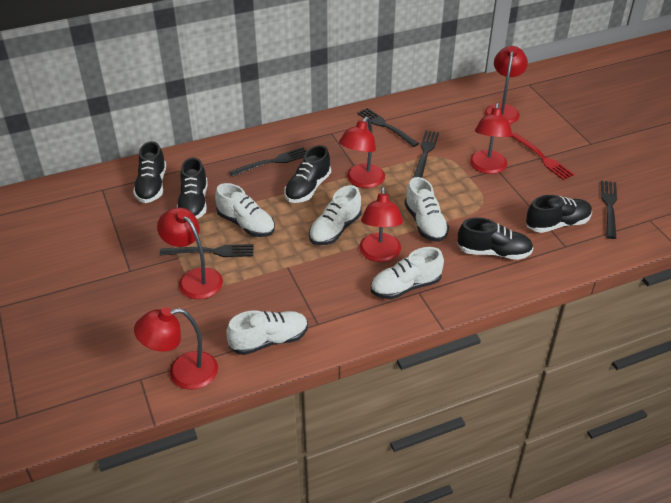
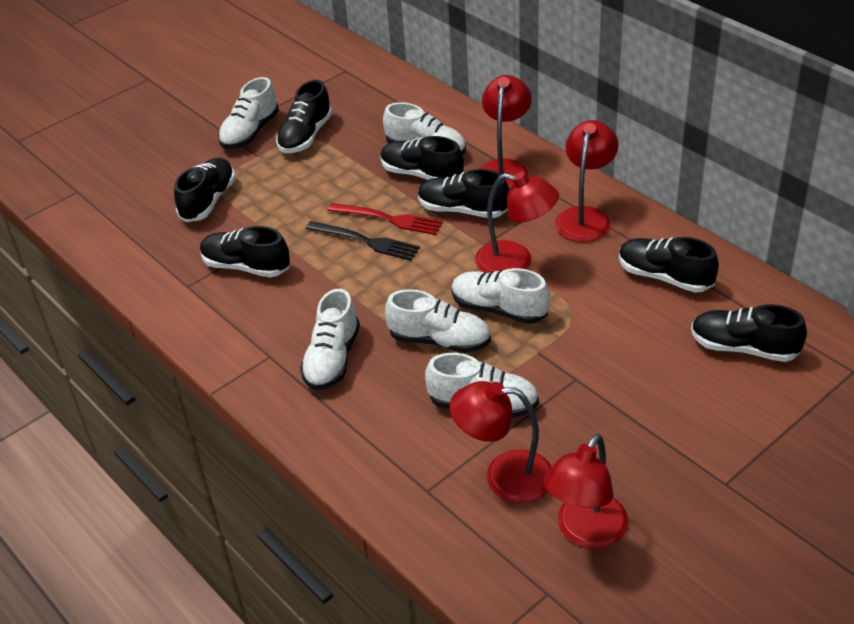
black fork: 5 -> 1
black shoe: 5 -> 7
red lamp: 6 -> 5
white shoe: 5 -> 6

